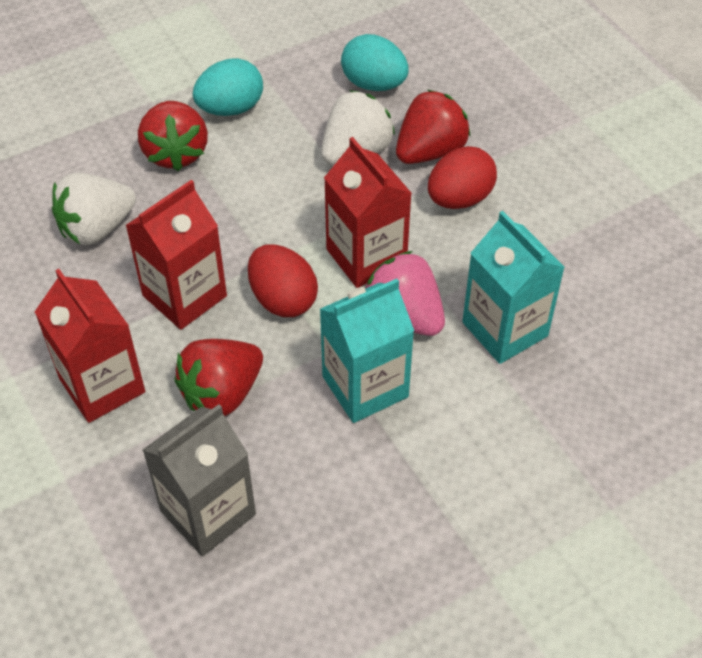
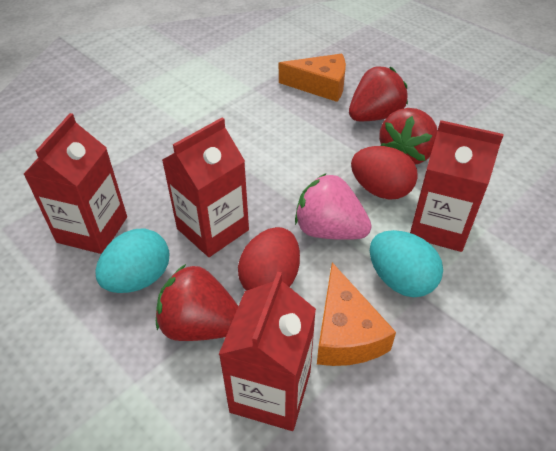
grey carton: 1 -> 0
orange cheese: 0 -> 2
red carton: 3 -> 4
turquoise carton: 2 -> 0
white strawberry: 2 -> 0

